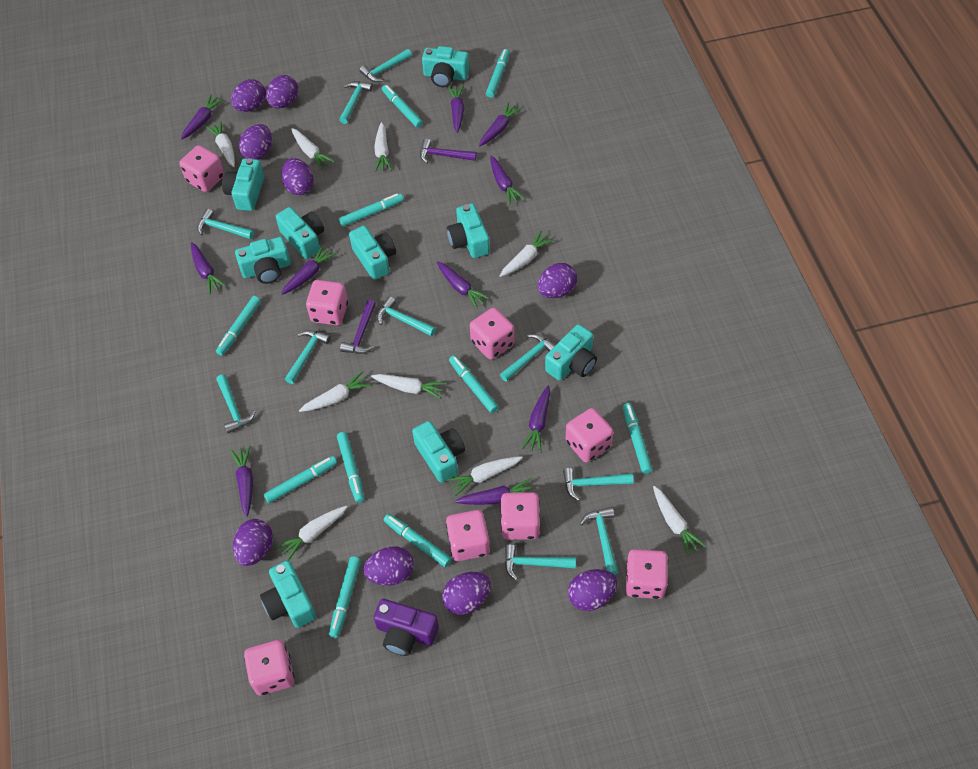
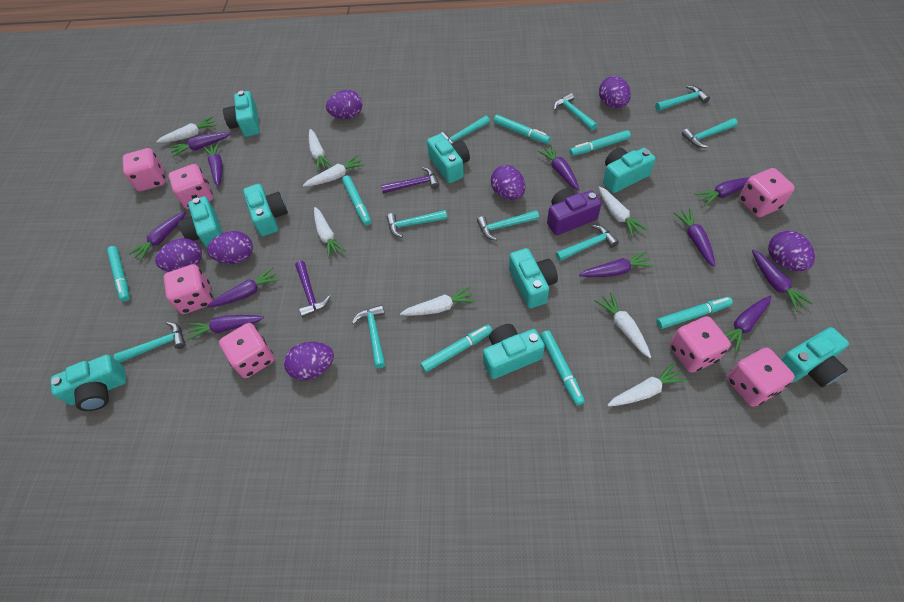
pink dice: 8 -> 7
purple carrot: 10 -> 11
purple egg: 9 -> 7
turquoise hammer: 10 -> 9
turquoise marker: 10 -> 7
white carrot: 9 -> 8

